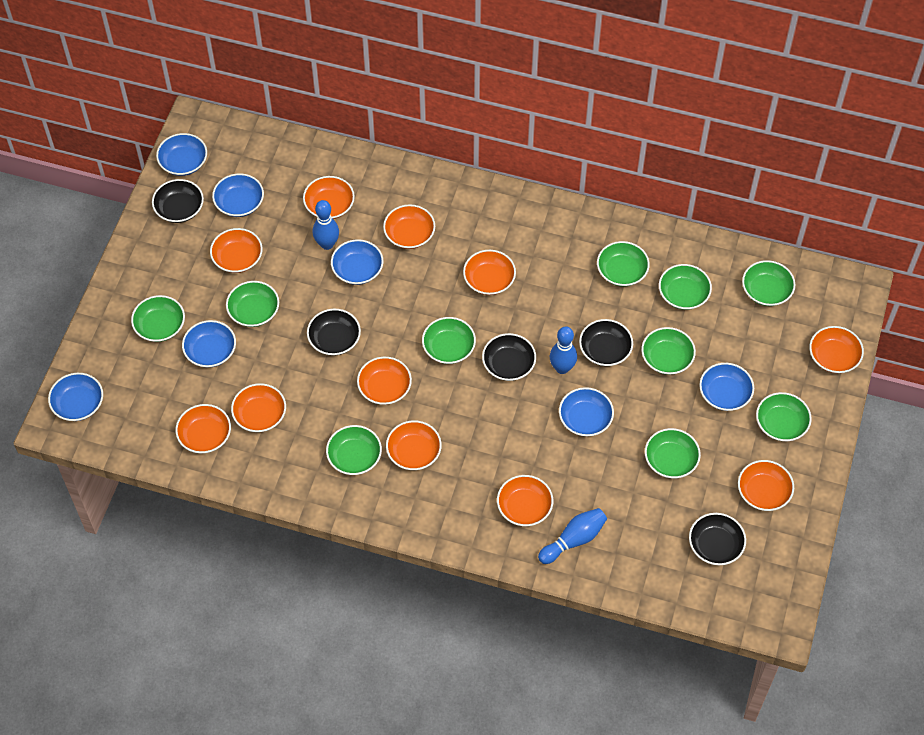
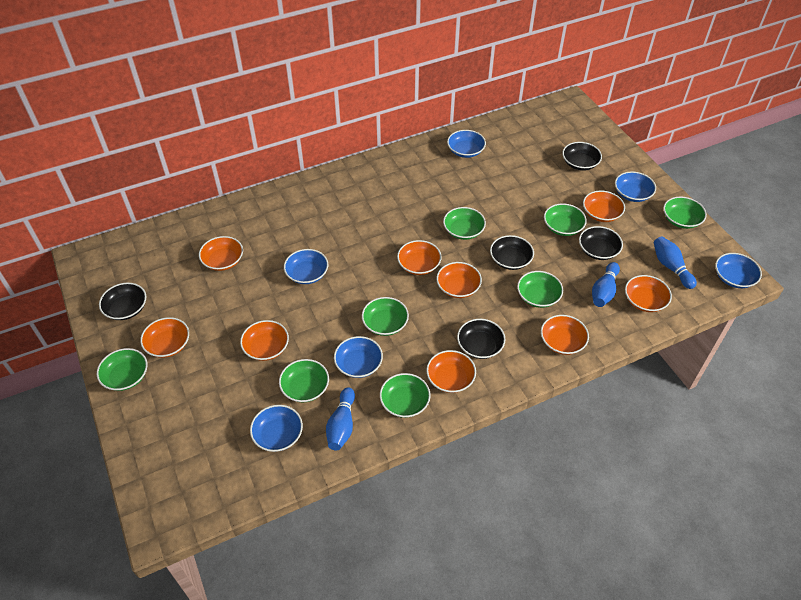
blue bowl: 7 -> 6
green bowl: 10 -> 8
orange bowl: 11 -> 9

